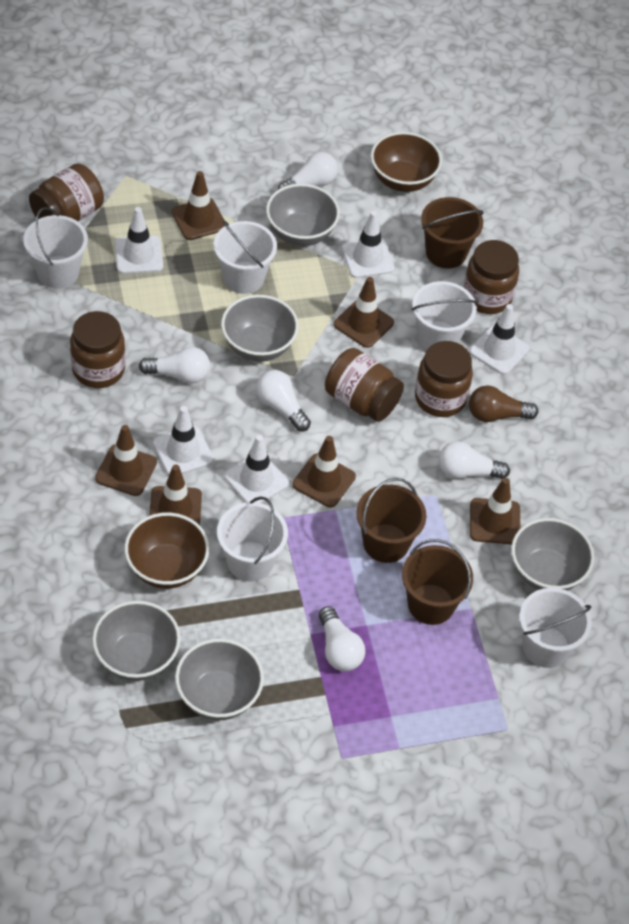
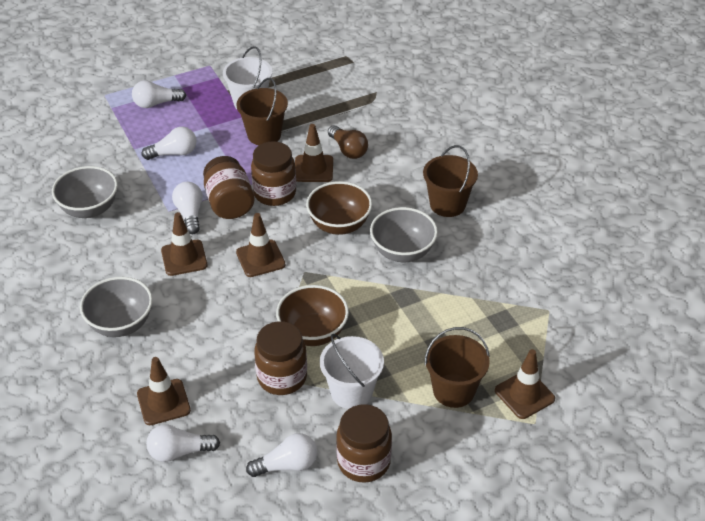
brown jar: 5 -> 4
brown traffic cone: 6 -> 5
grey bowl: 5 -> 3
white bucket: 5 -> 2
white traffic cone: 5 -> 0

